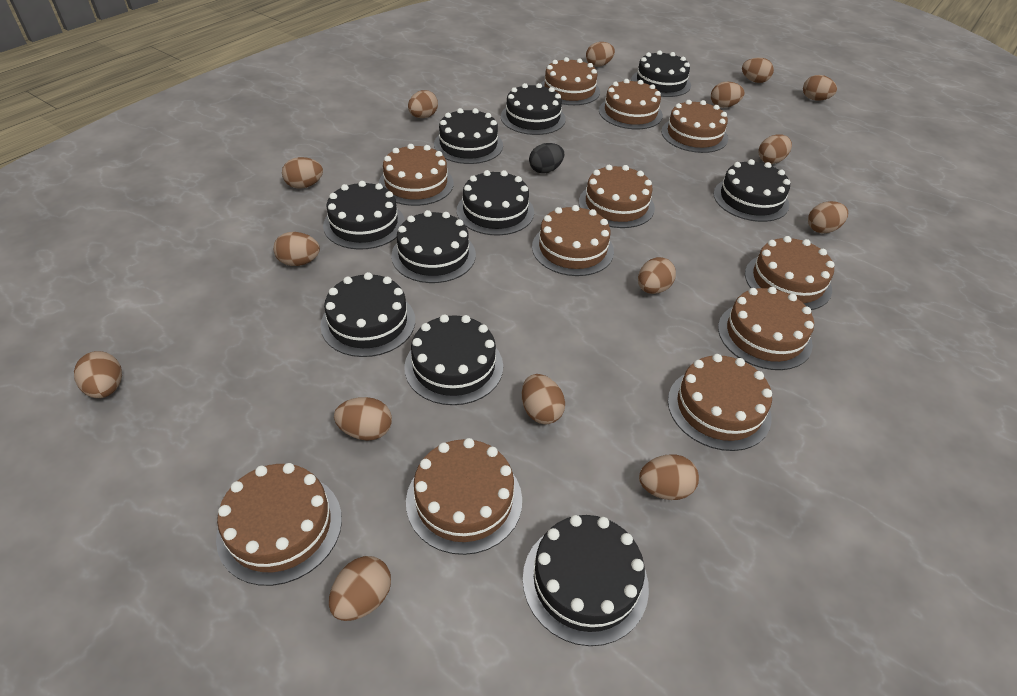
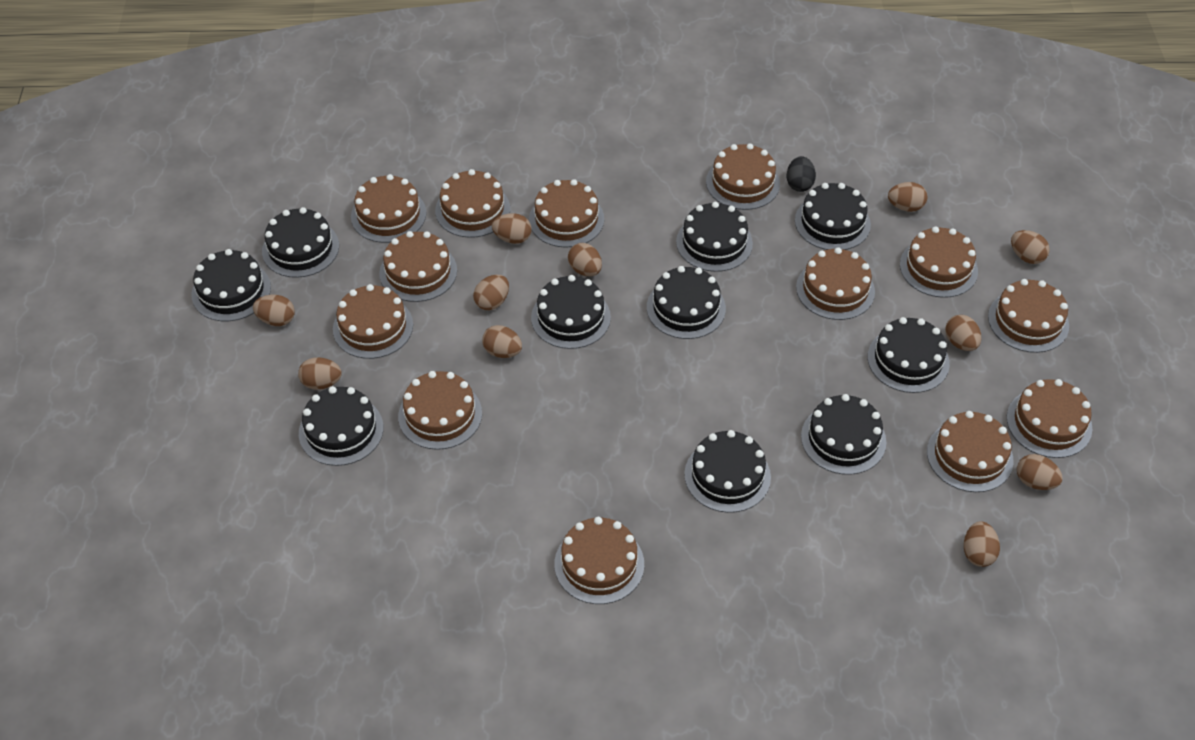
brown cake: 11 -> 13
brown egg: 15 -> 11

